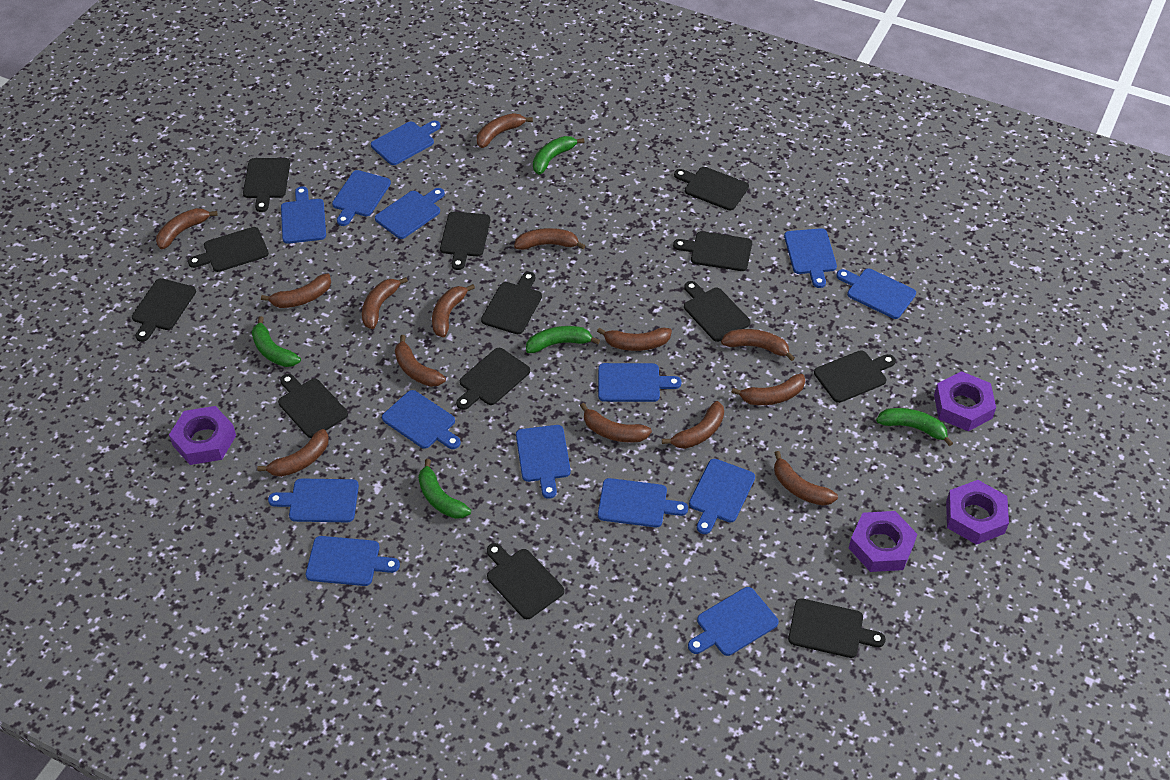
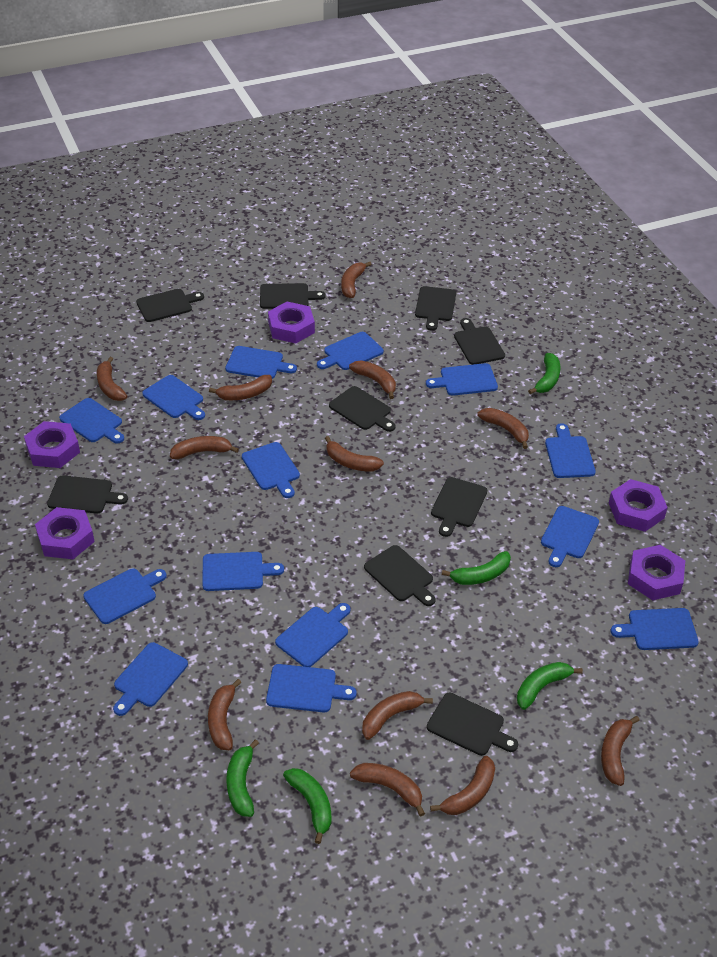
black cutting board: 13 -> 9
brown banana: 14 -> 12
purple nut: 4 -> 5

